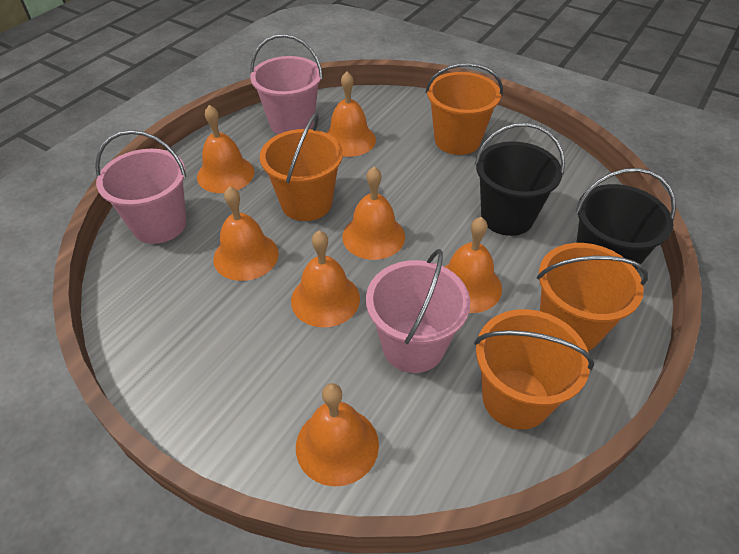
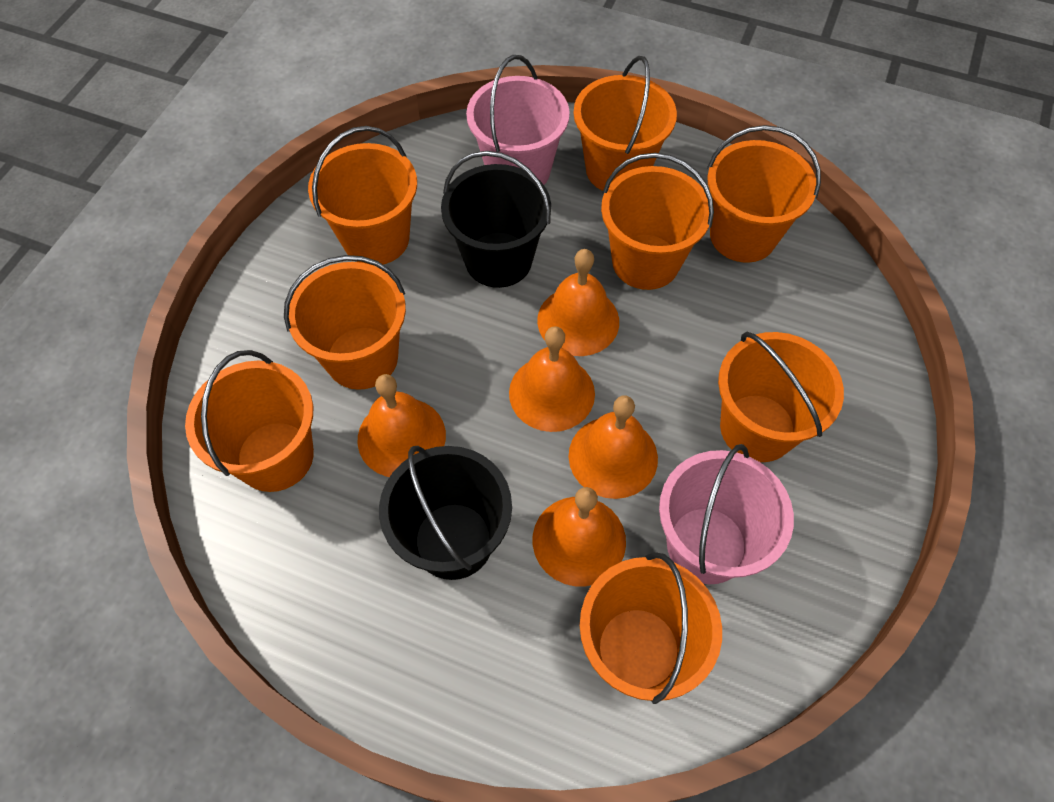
orange bell: 7 -> 5
orange bucket: 4 -> 8
pink bucket: 3 -> 2

